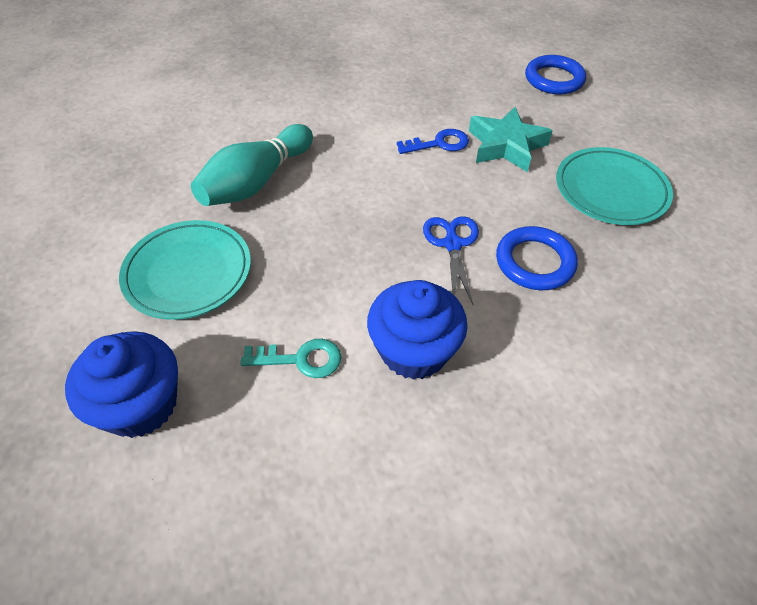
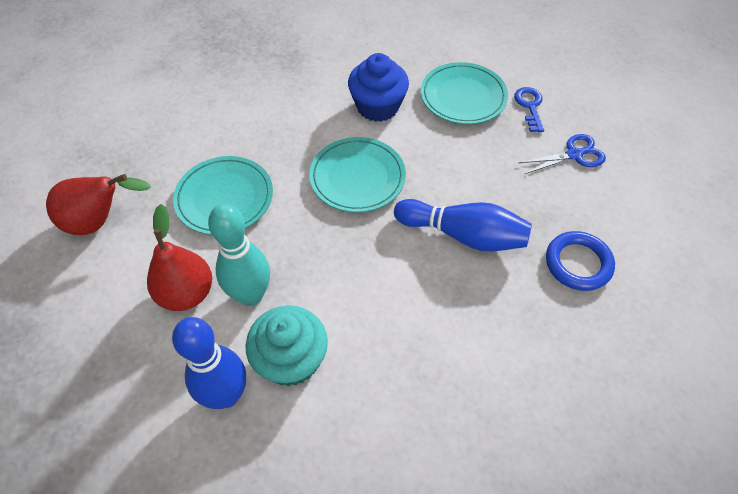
blue bowling pin: 0 -> 2
blue cupcake: 2 -> 1
blue ring: 2 -> 1
red pear: 0 -> 2
turquoise cupcake: 0 -> 1
turquoise key: 1 -> 0
turquoise plate: 2 -> 3
turquoise star: 1 -> 0

